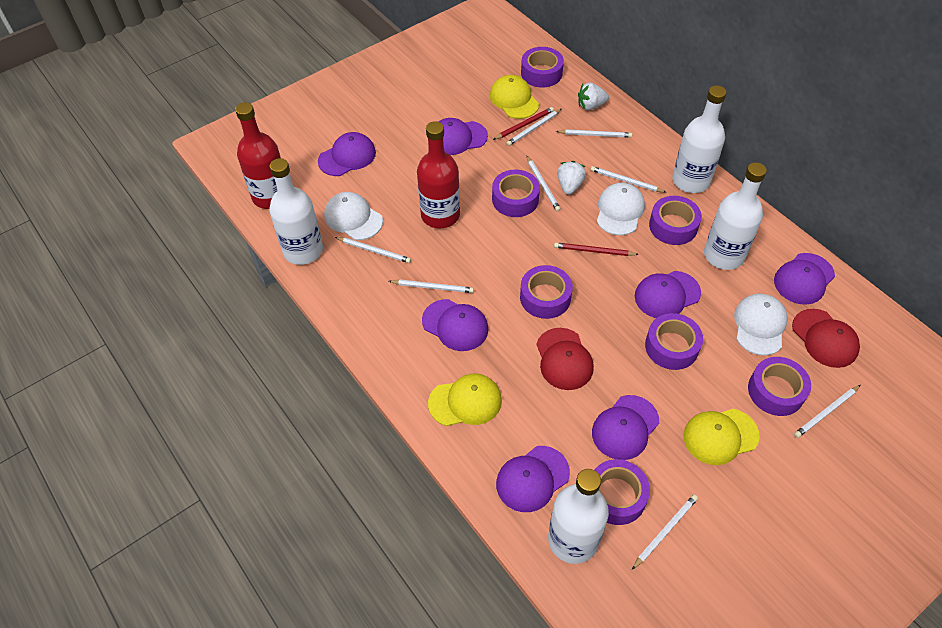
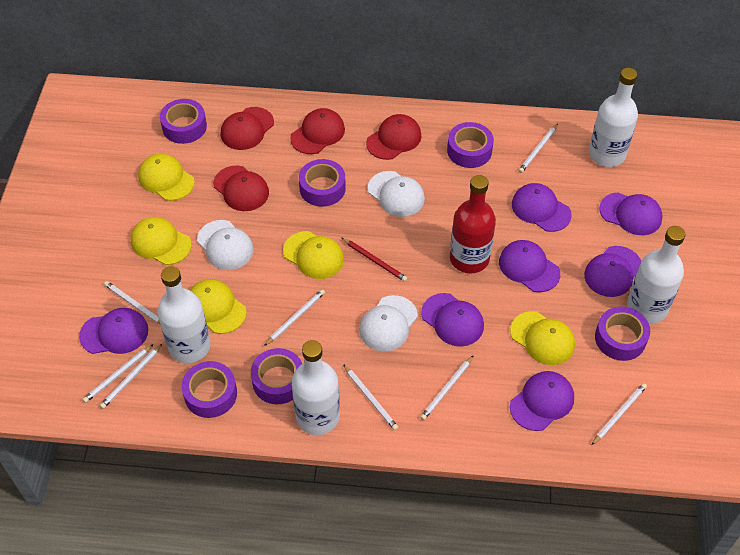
purple tape: 7 -> 6
red bottle: 2 -> 1
red cap: 2 -> 4
red pencil: 2 -> 1
white strawberry: 2 -> 0
yellow cap: 3 -> 5

